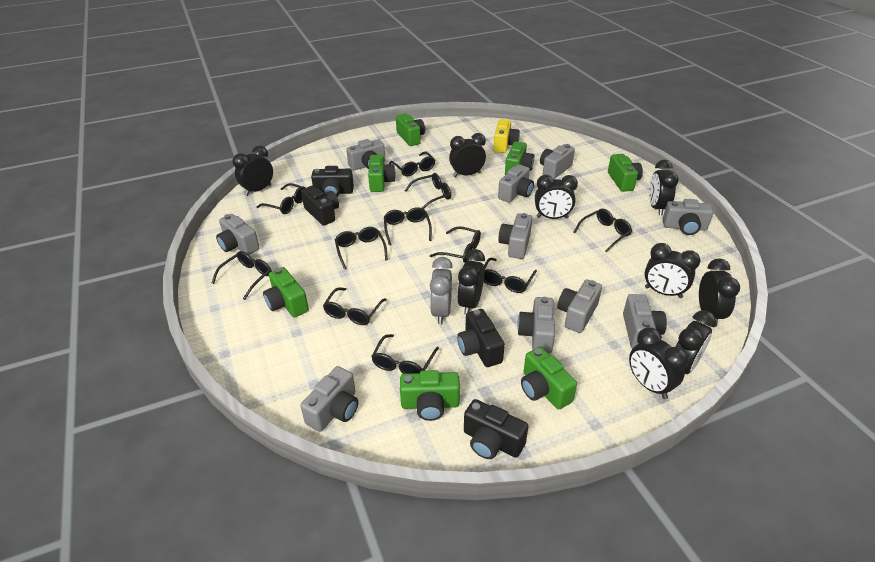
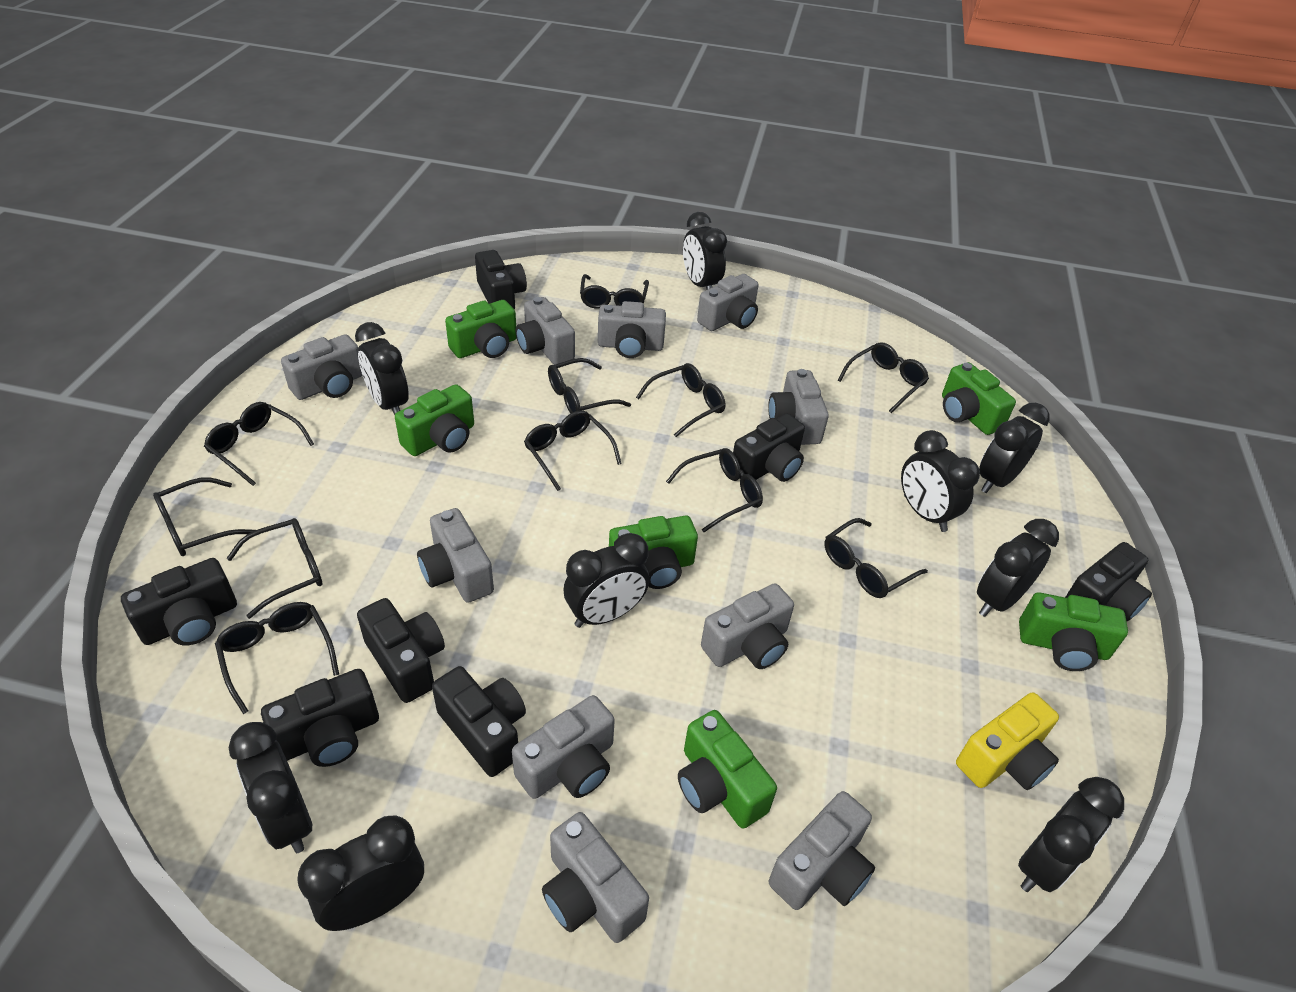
black camera: 4 -> 7
green camera: 7 -> 6
grey clock: 1 -> 0

